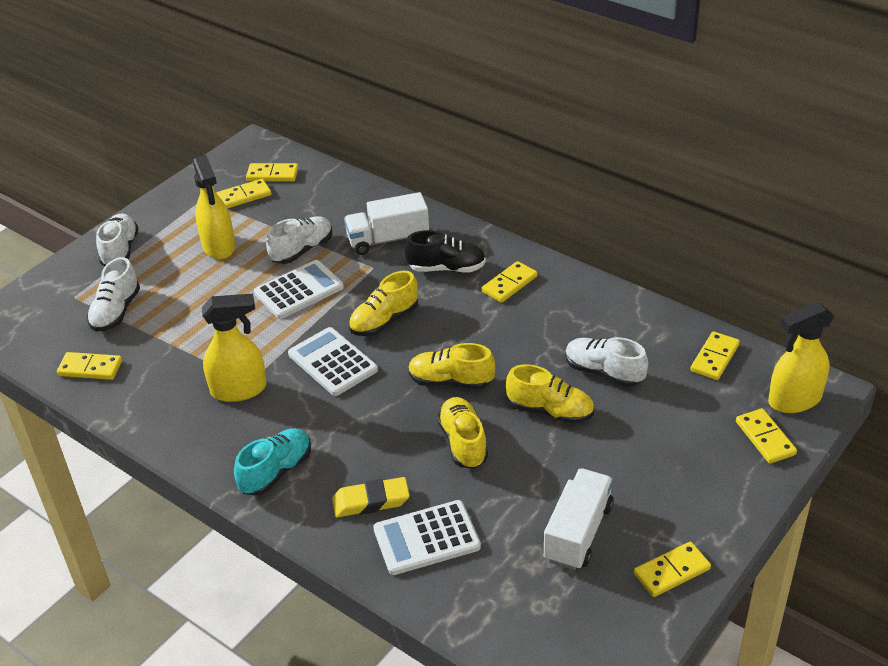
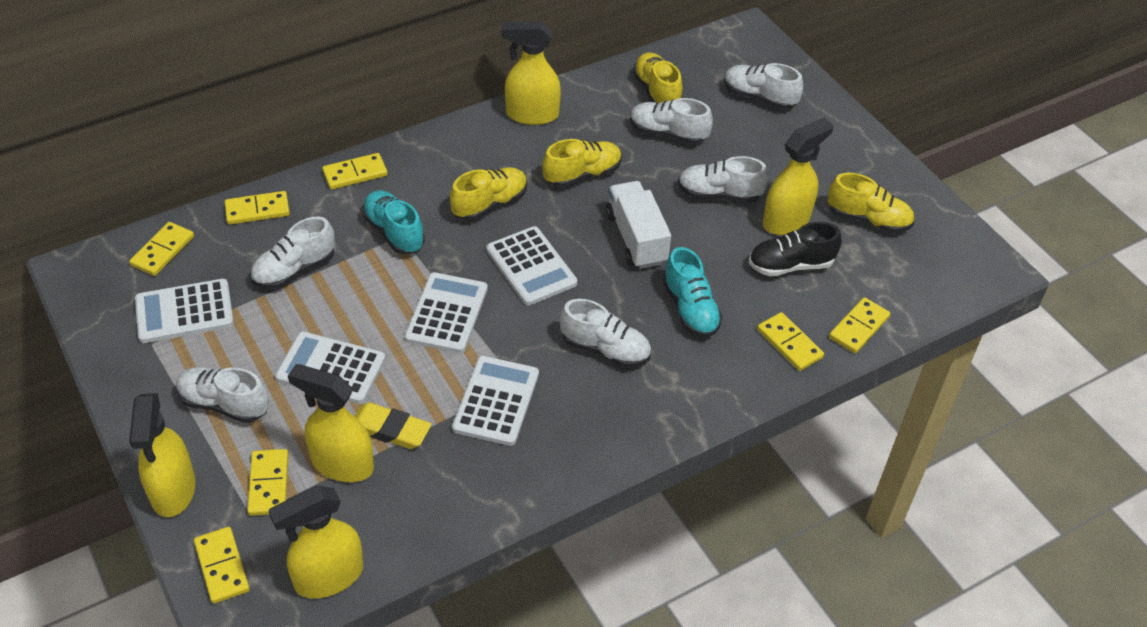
turquoise shoe: 1 -> 2
white calculator: 3 -> 5
white shoe: 4 -> 6
white truck: 2 -> 1
yellow spray bottle: 3 -> 5

